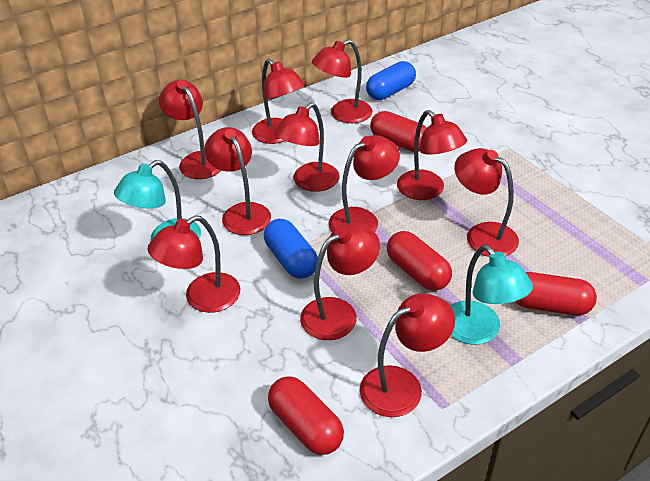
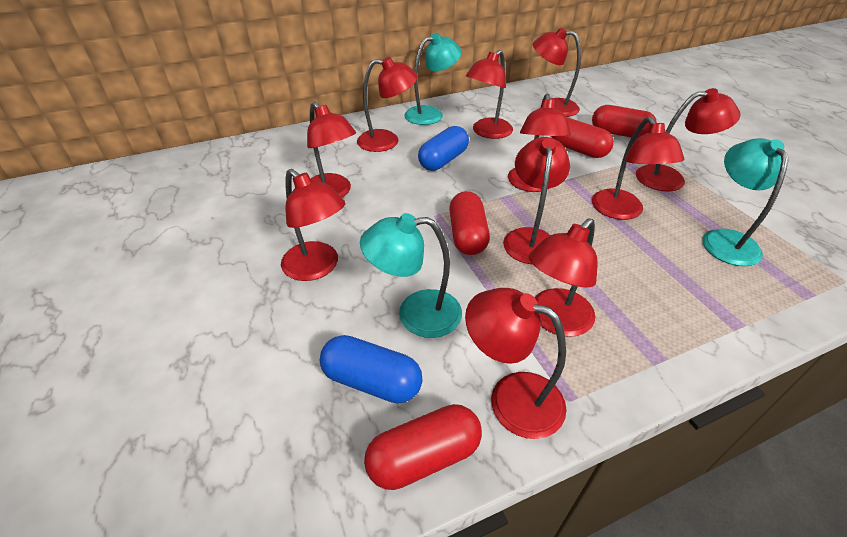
turquoise lamp: 2 -> 3

